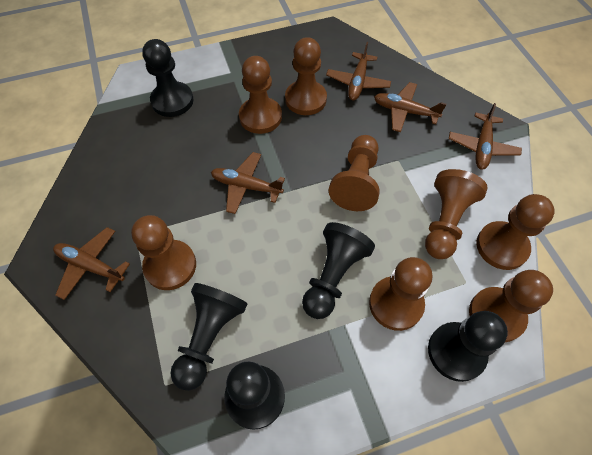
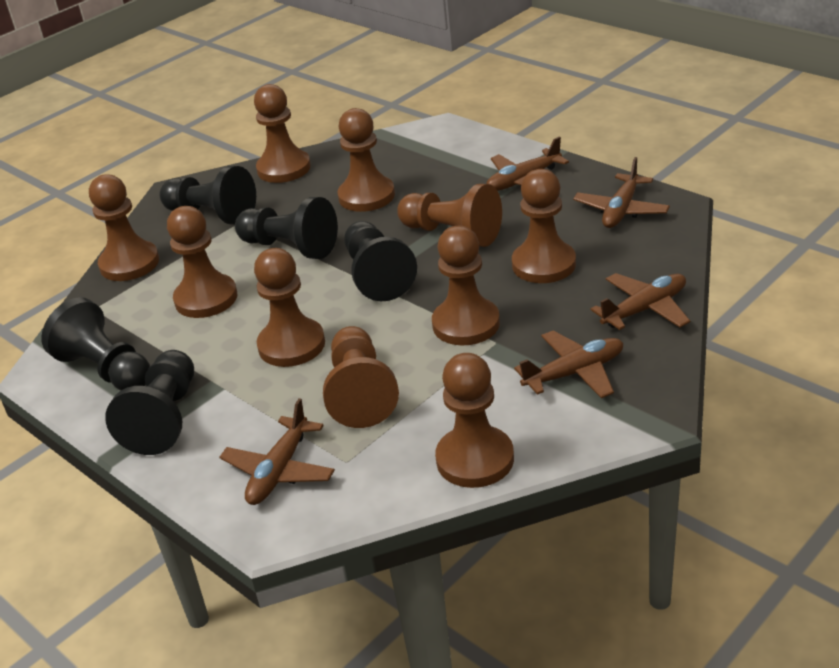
brown pawn: 8 -> 10

